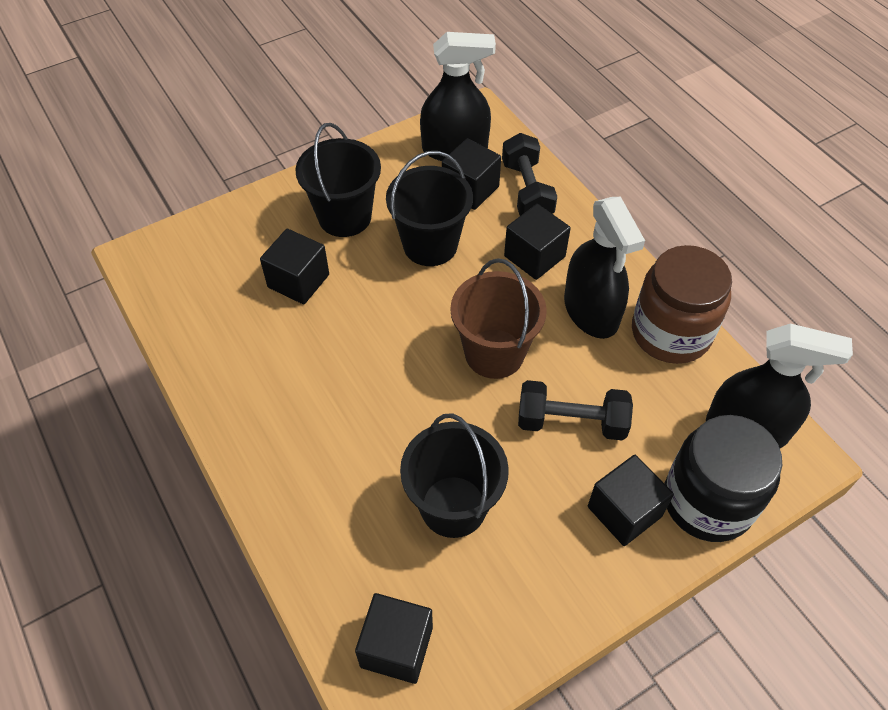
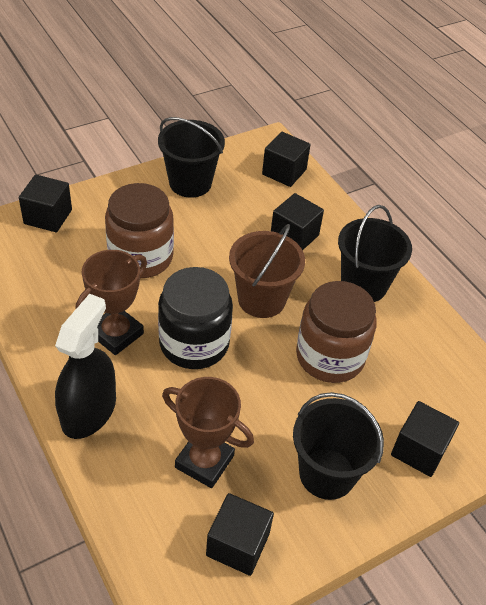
black dumbbell: 2 -> 0
black spray bottle: 3 -> 1
brown jar: 1 -> 2
brown trophy: 0 -> 2

